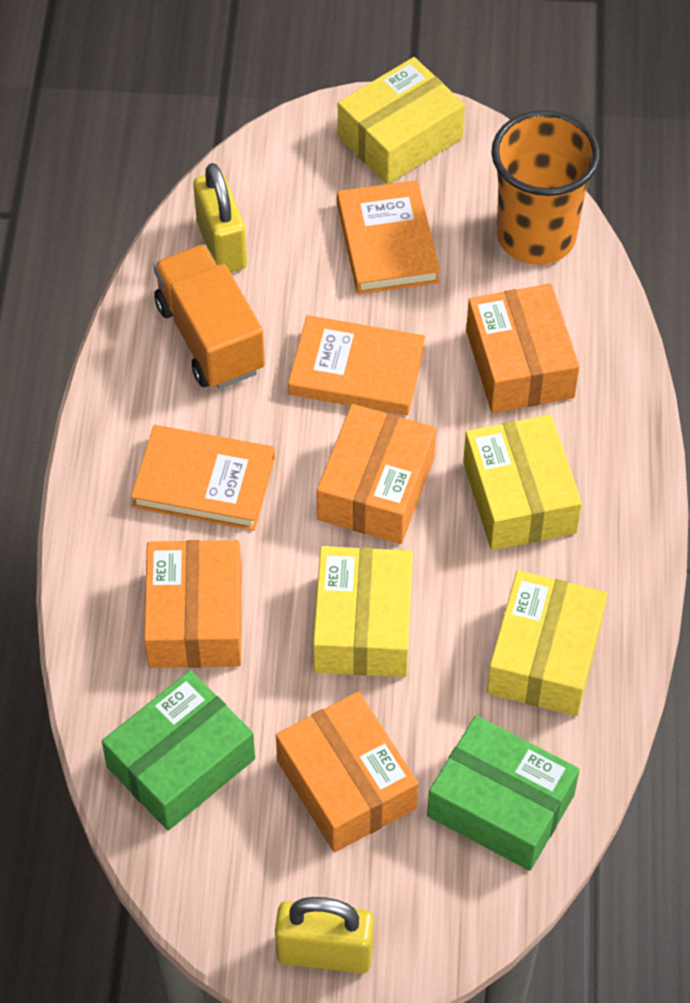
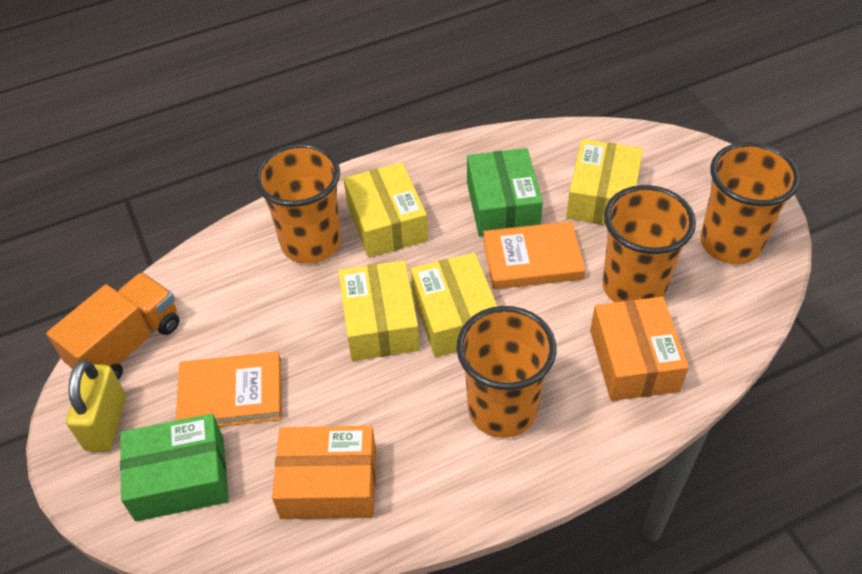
orange book: 3 -> 2
orange box: 4 -> 2
orange cup: 1 -> 4
yellow padlock: 2 -> 1

